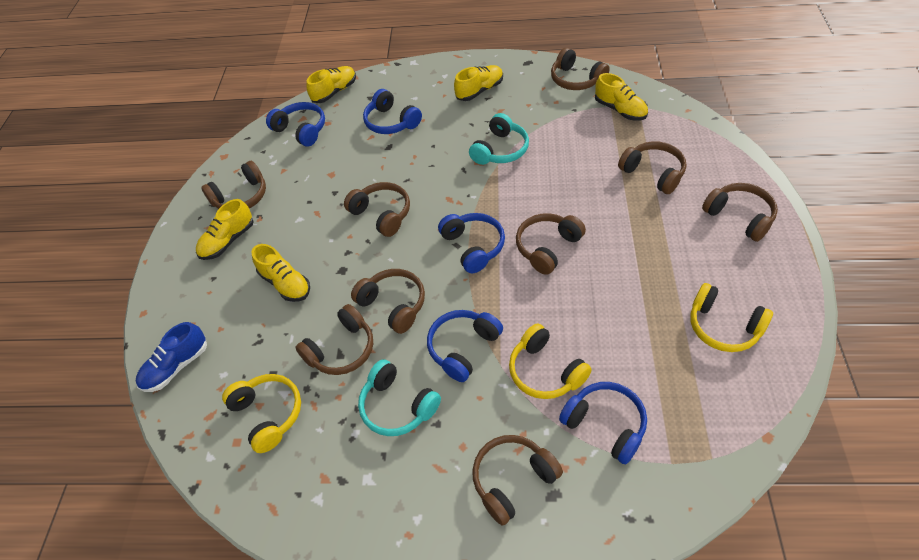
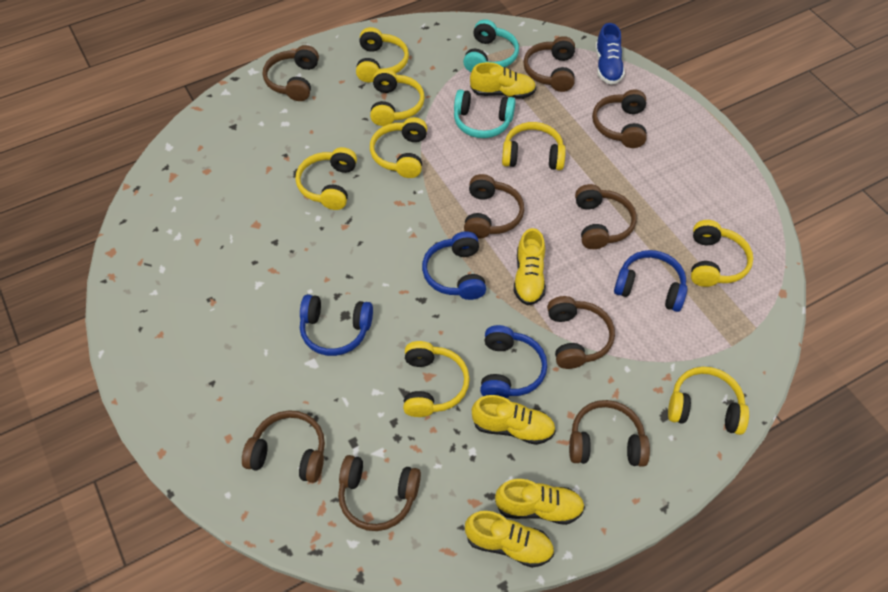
blue headphones: 5 -> 4
yellow headphones: 3 -> 8

